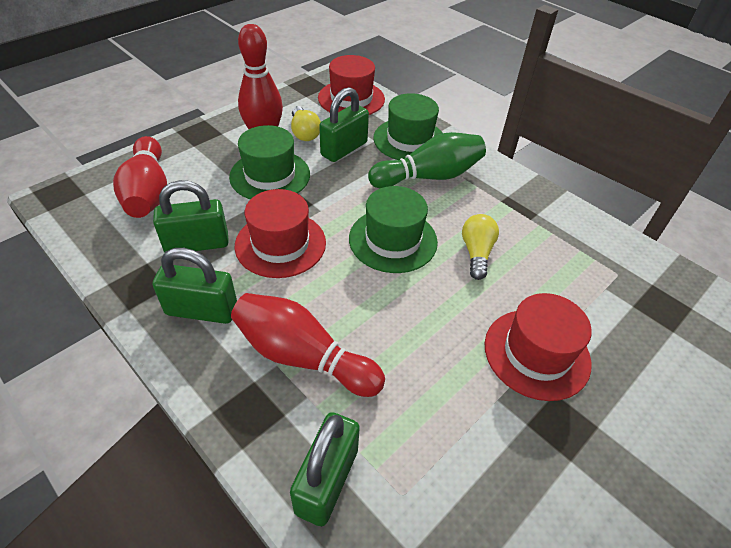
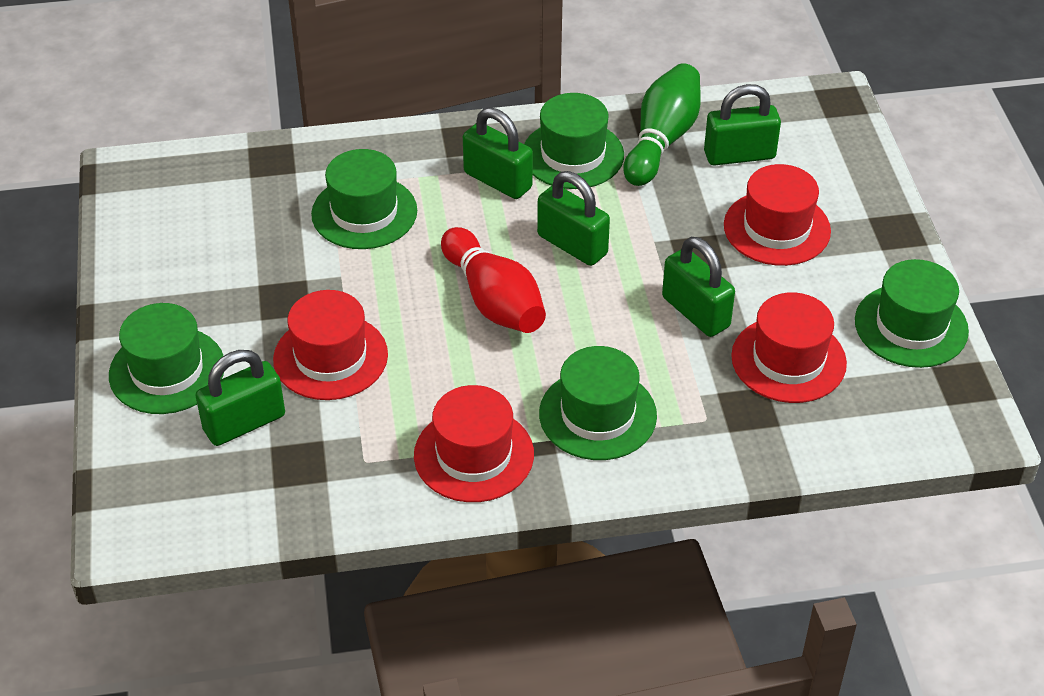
green hat: 3 -> 5
green padlock: 4 -> 5
red bowling pin: 3 -> 1
red hat: 3 -> 4
yellow light bulb: 2 -> 0

